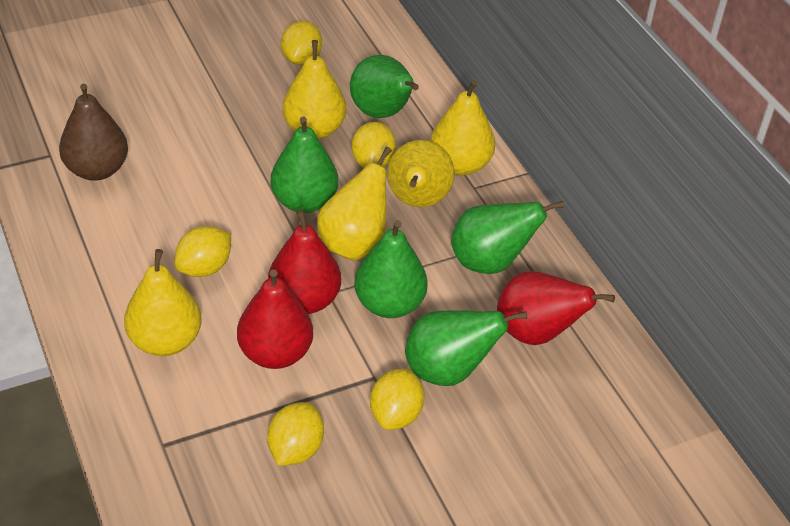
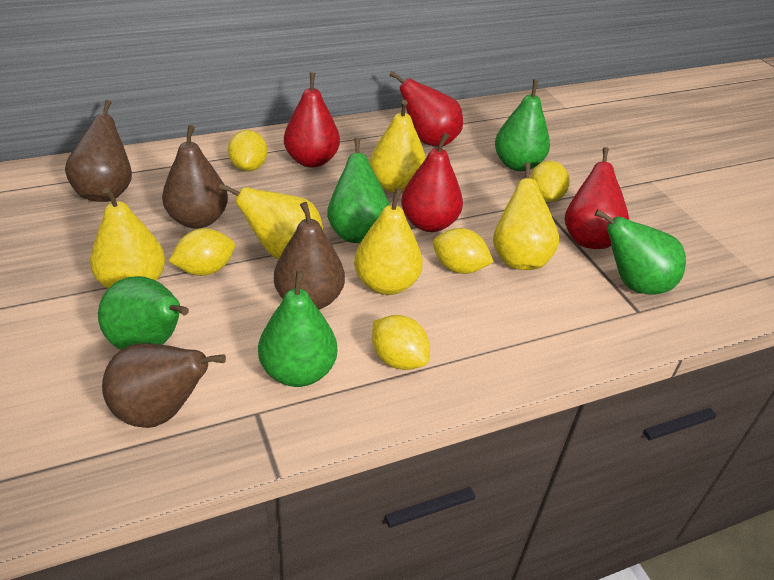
brown pear: 1 -> 4
red pear: 3 -> 4

